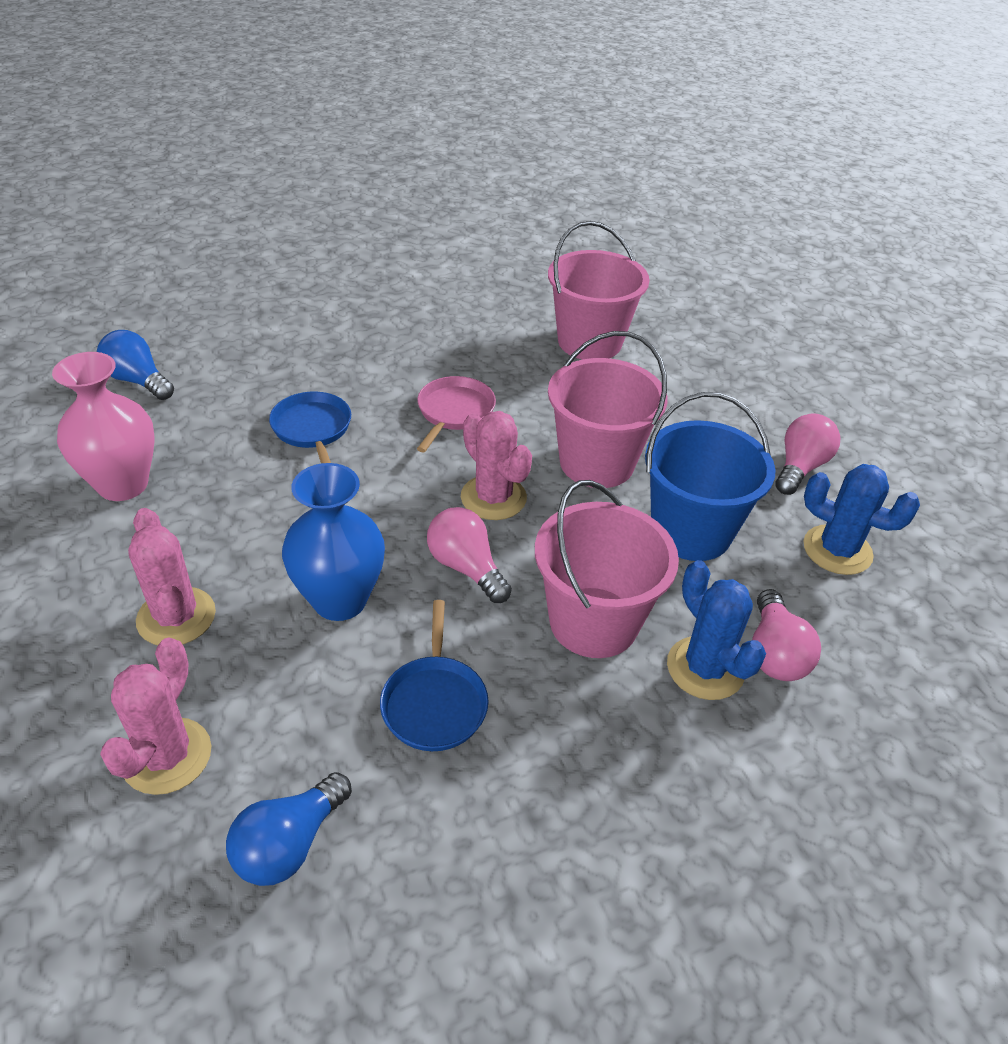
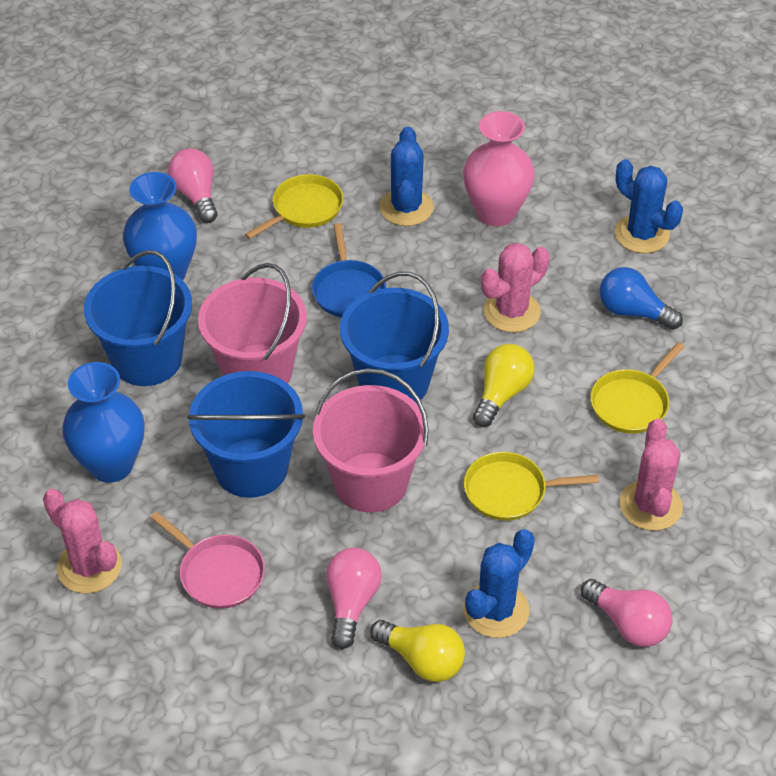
blue bucket: 1 -> 3
blue cactus: 2 -> 3
blue light bulb: 2 -> 1
blue pan: 2 -> 1
blue vase: 1 -> 2
pink bucket: 3 -> 2
yellow light bulb: 0 -> 2
yellow pan: 0 -> 3

